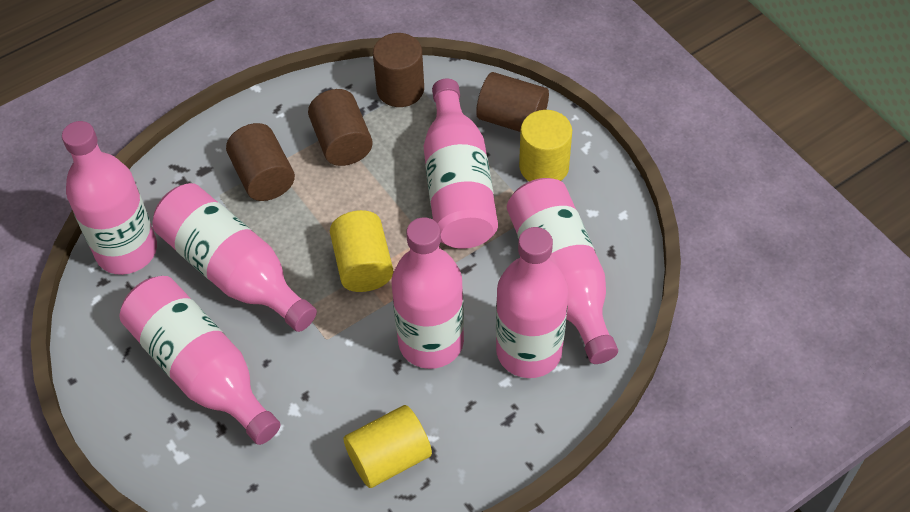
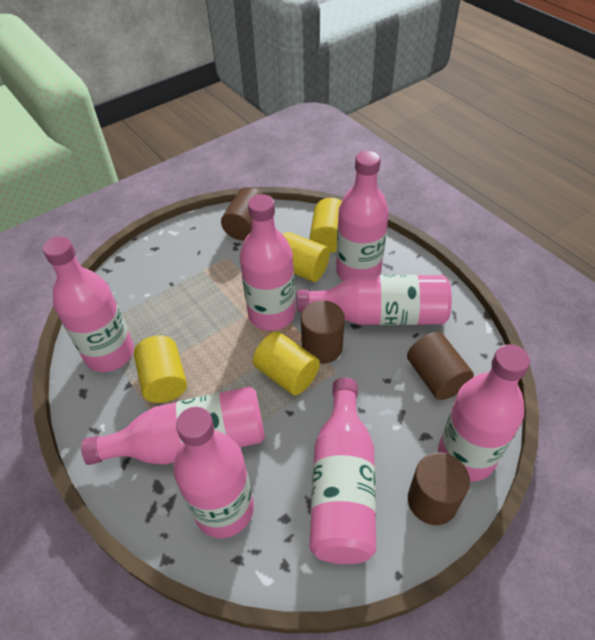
pink bottle: 7 -> 8
yellow cylinder: 3 -> 4

